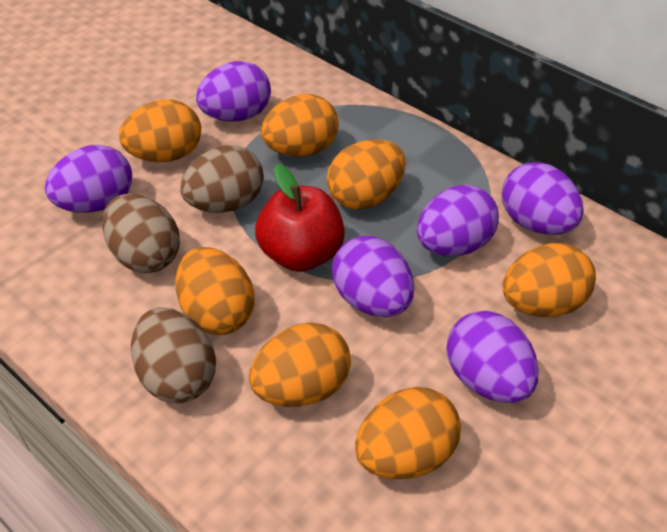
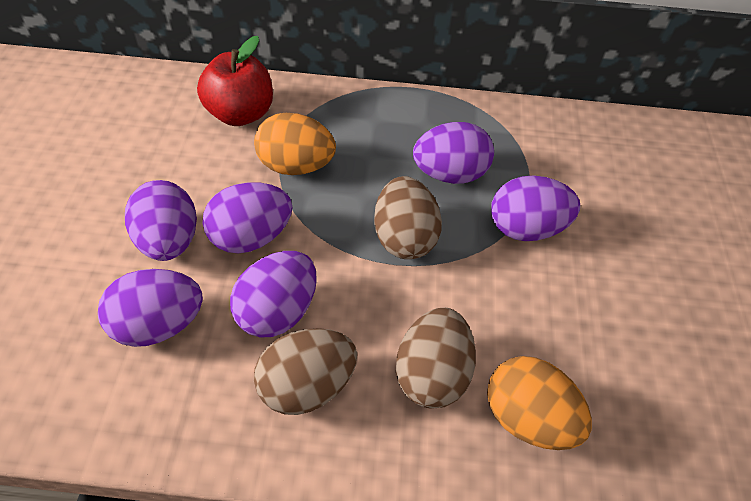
orange egg: 7 -> 2

